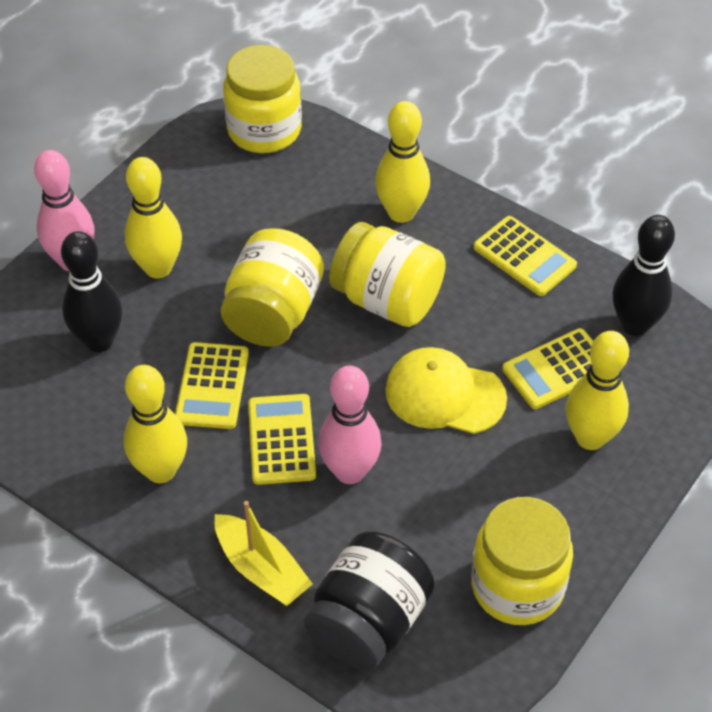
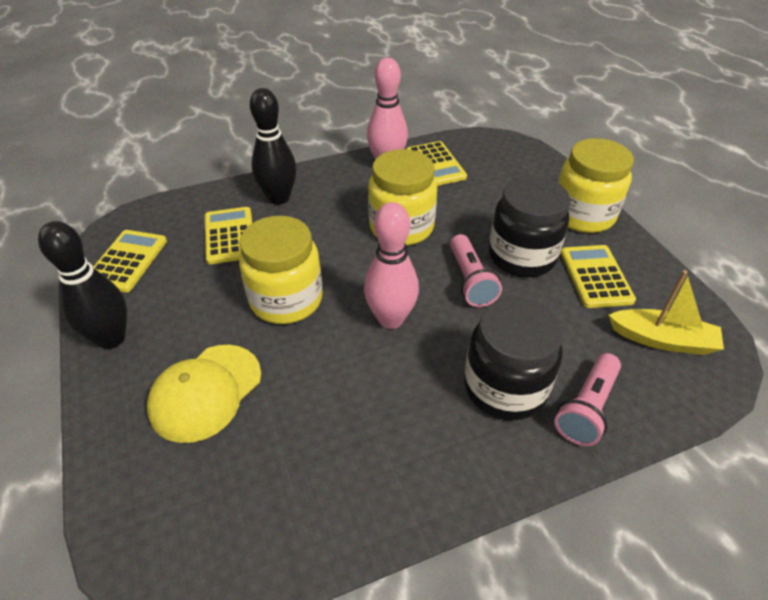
black jar: 1 -> 2
pink flashlight: 0 -> 2
yellow bowling pin: 4 -> 0
yellow jar: 4 -> 3

